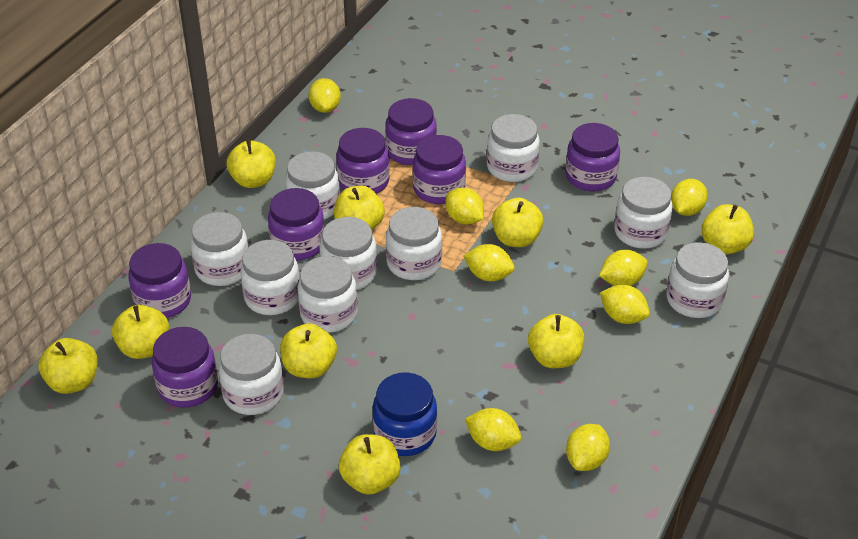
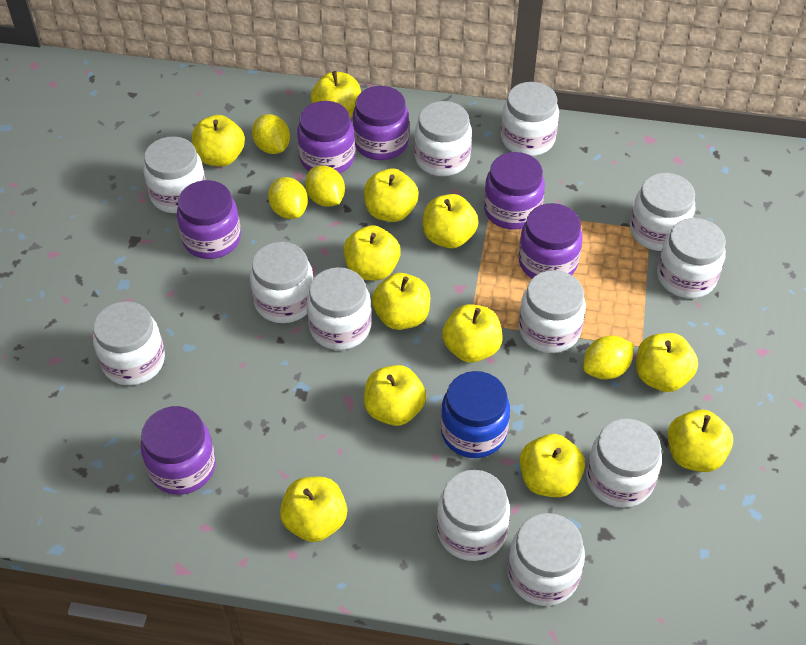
purple jar: 7 -> 6
white jar: 10 -> 12
yellow apple: 9 -> 12
yellow lemon: 8 -> 4

